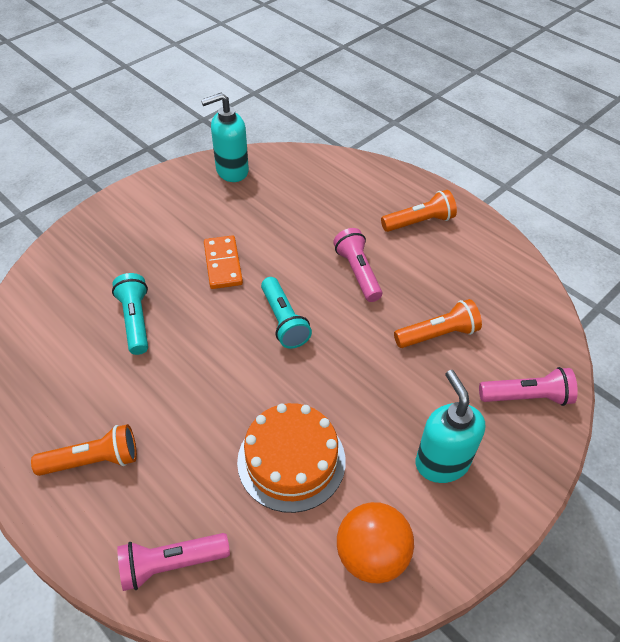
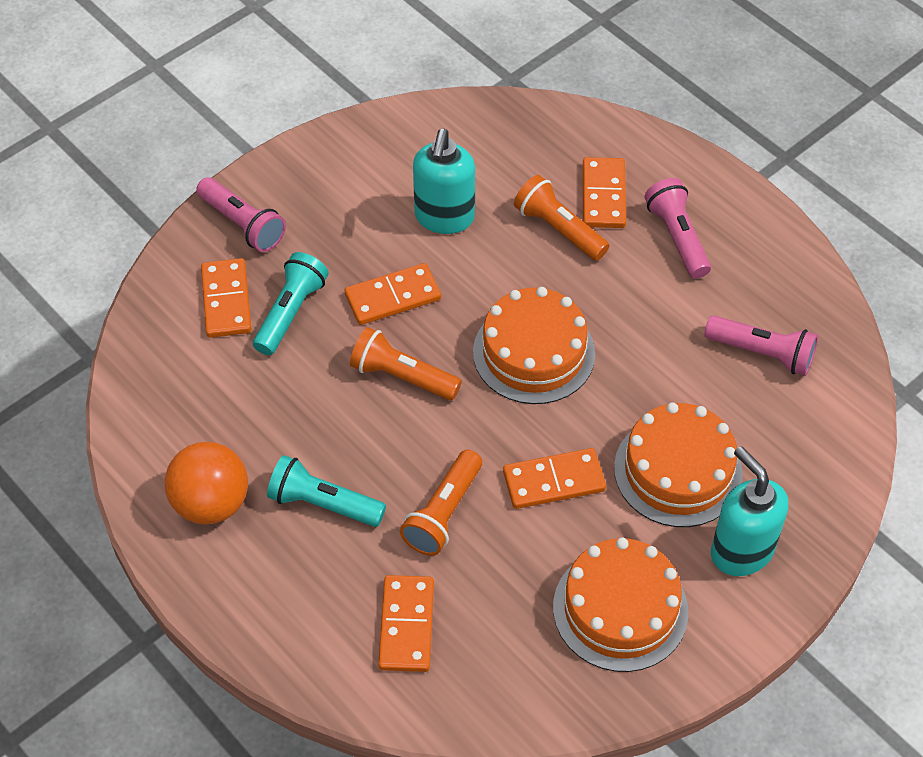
orange cake: 1 -> 3
orange domino: 1 -> 5

